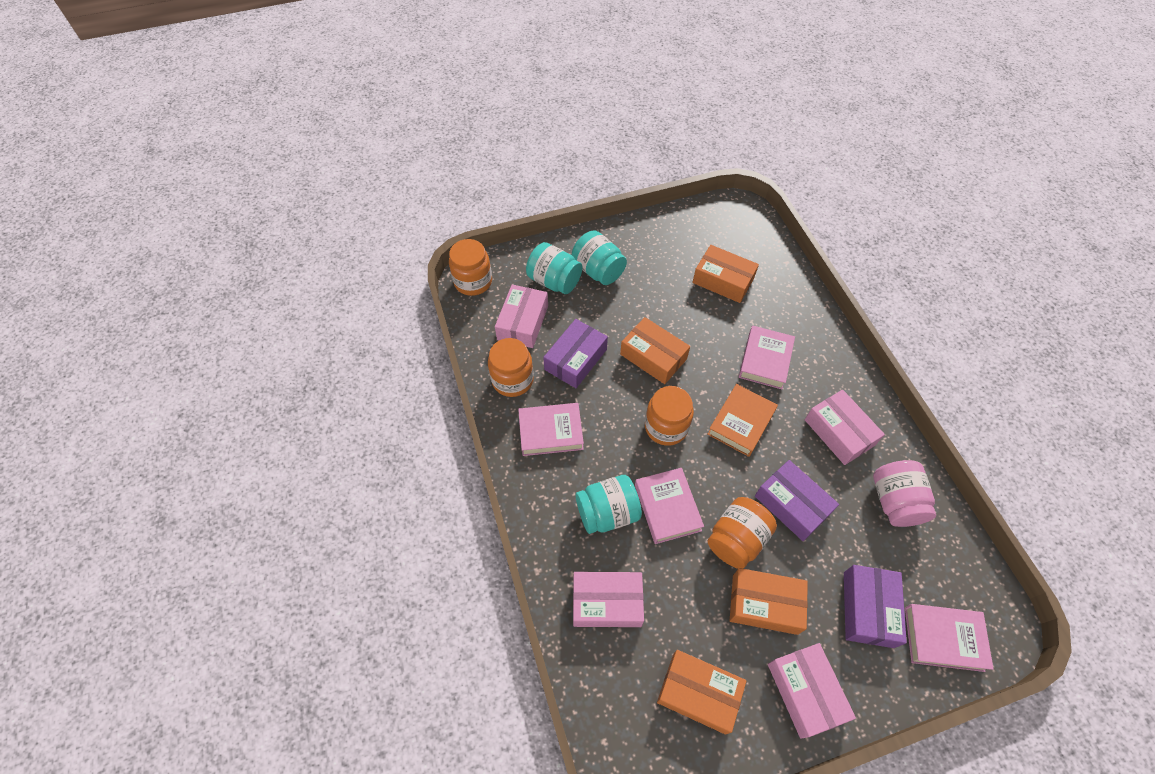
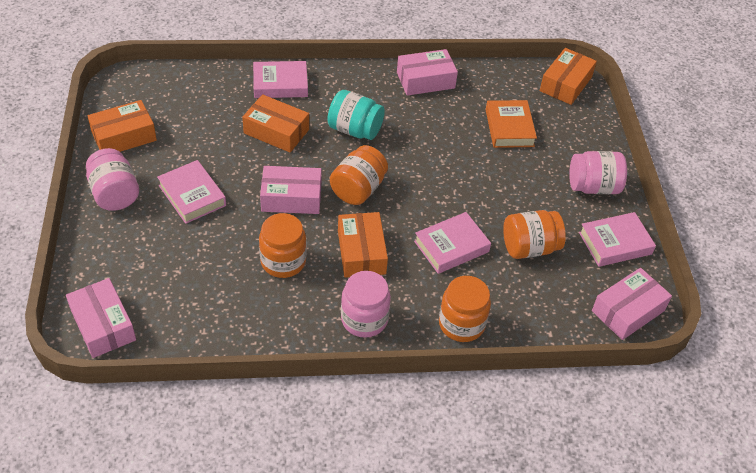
pink jar: 1 -> 3
purple box: 3 -> 0
turquoise jar: 3 -> 1

